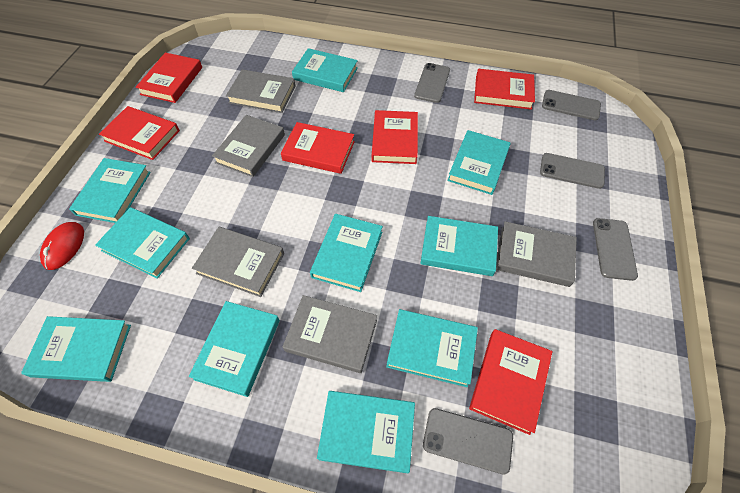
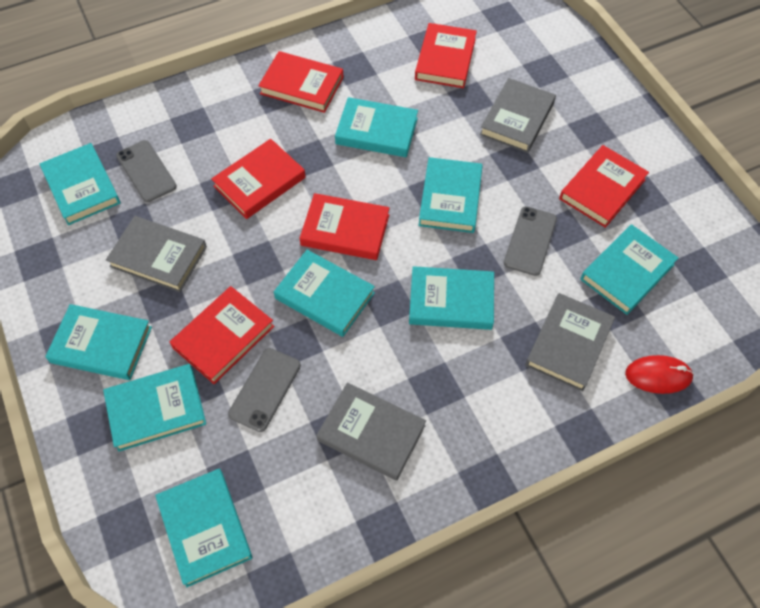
grey book: 5 -> 4
grey phone: 5 -> 3
turquoise book: 10 -> 9

